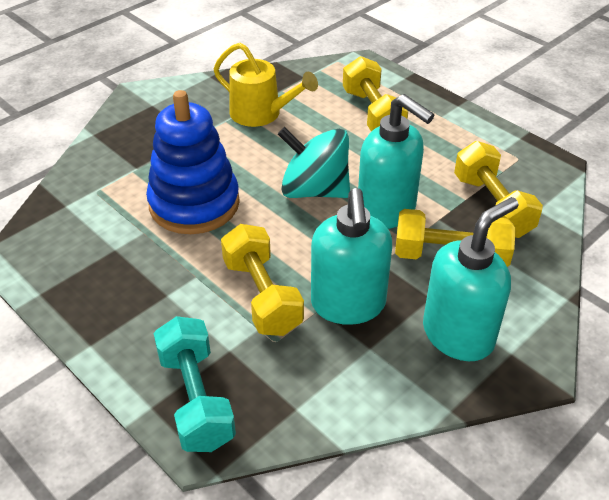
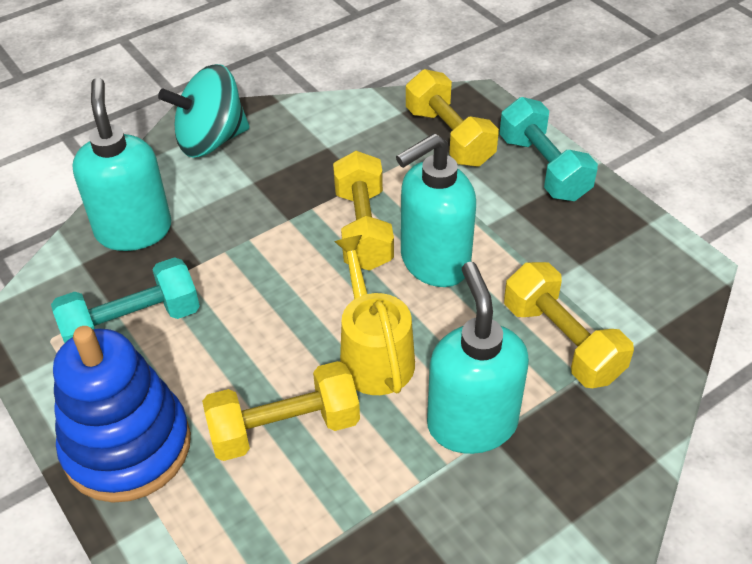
turquoise dumbbell: 1 -> 2

